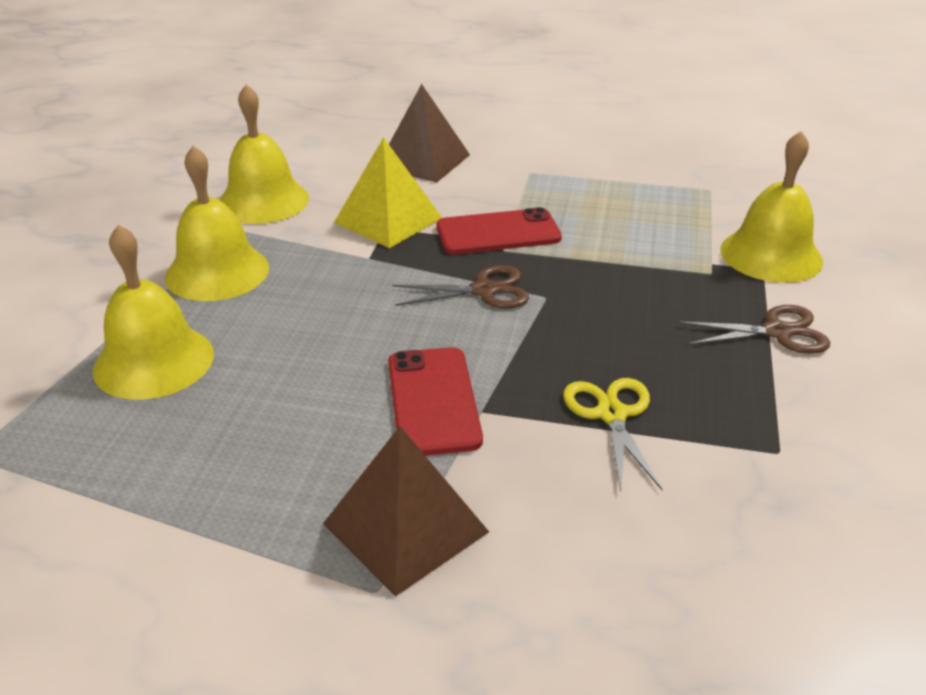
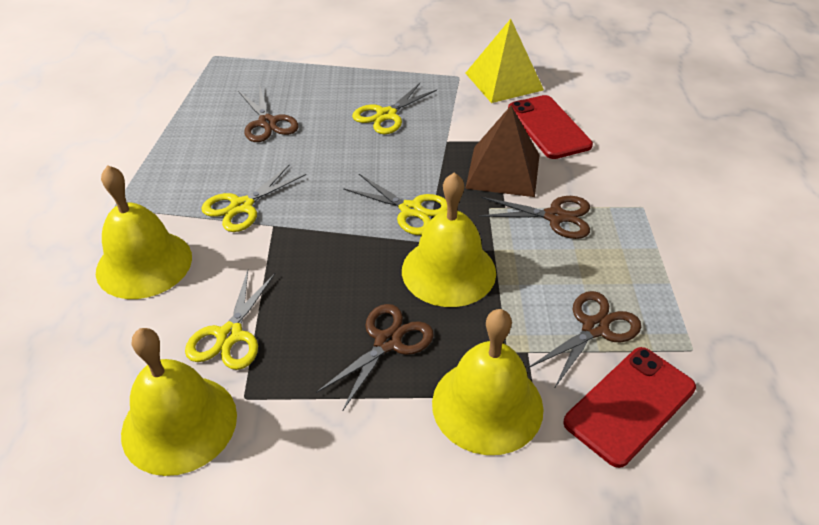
brown pyramid: 2 -> 1
brown scissors: 2 -> 4
yellow scissors: 1 -> 4

